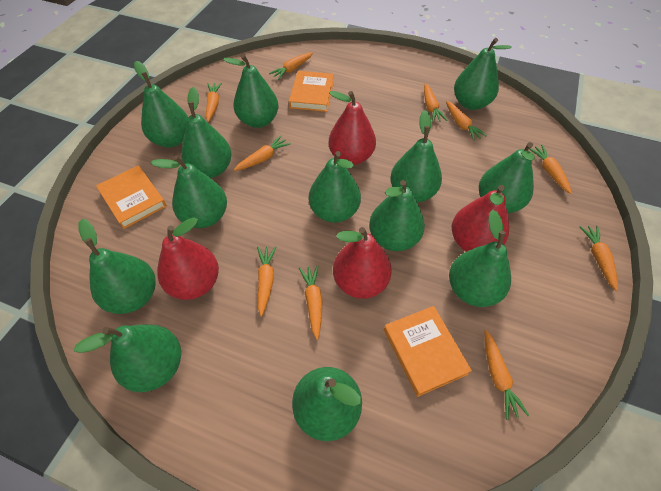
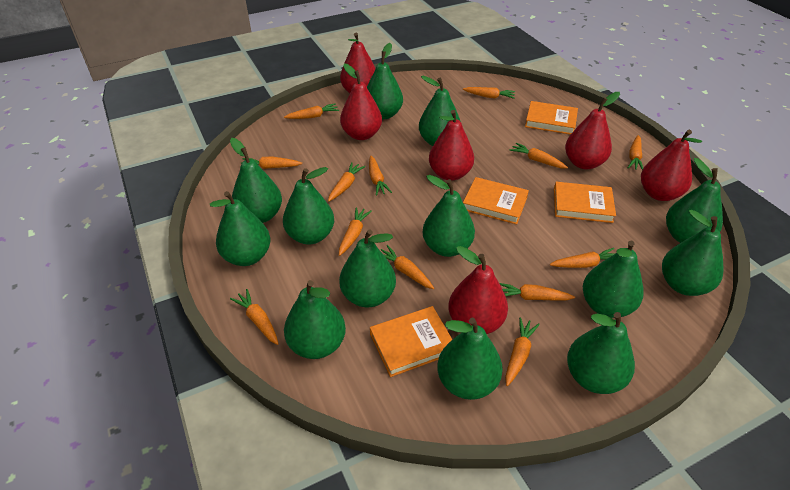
orange book: 3 -> 4
orange carrot: 10 -> 13
red pear: 4 -> 6

